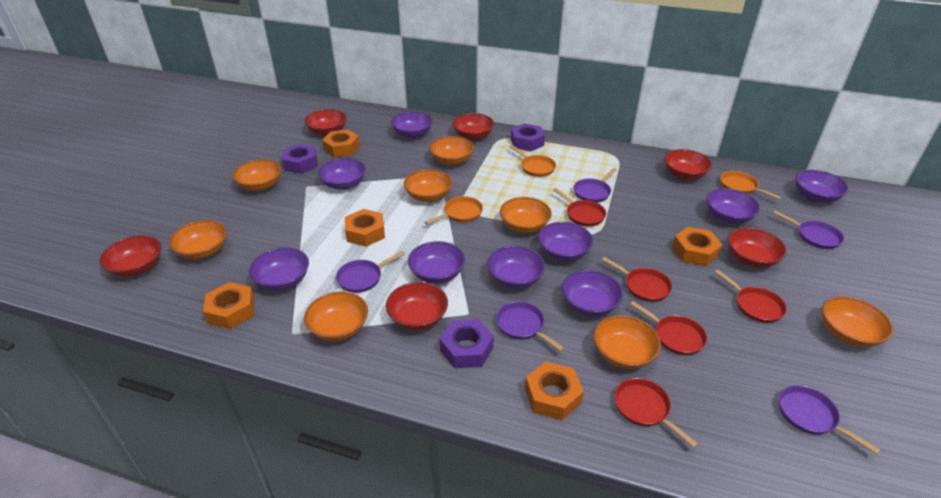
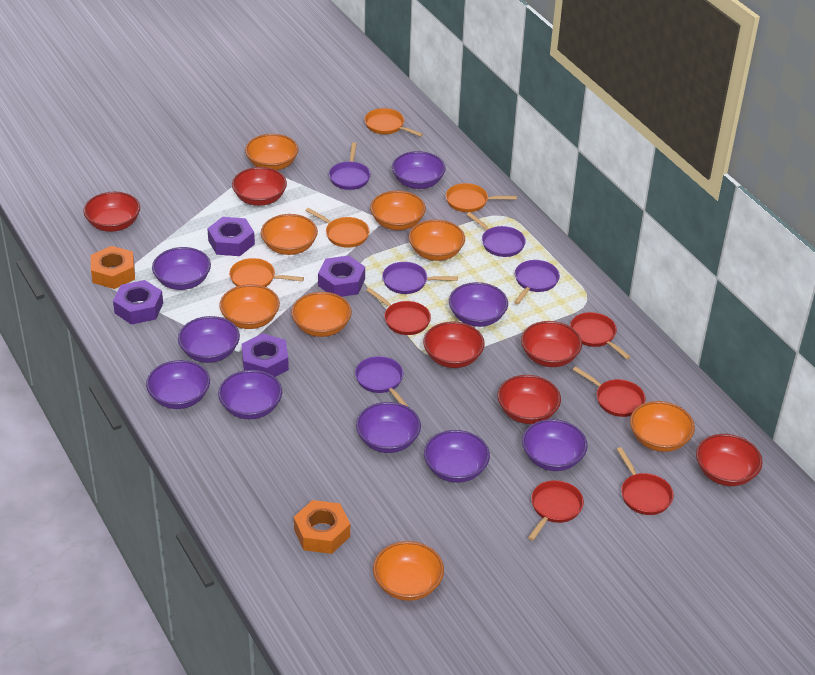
orange nut: 5 -> 2
orange pan: 3 -> 4
purple nut: 3 -> 4

